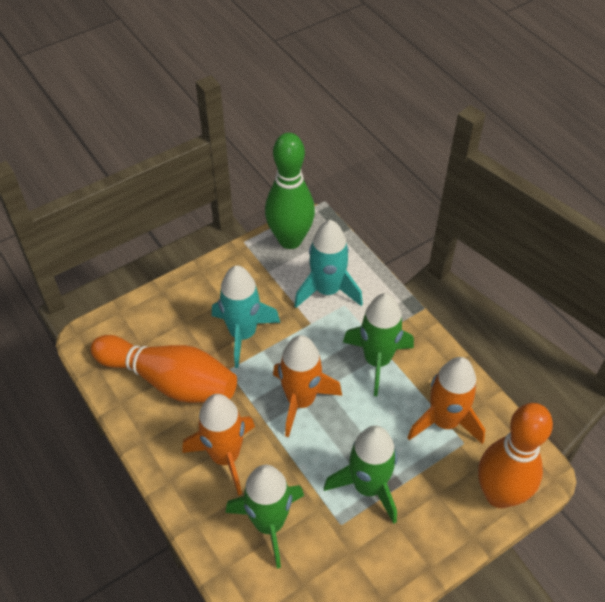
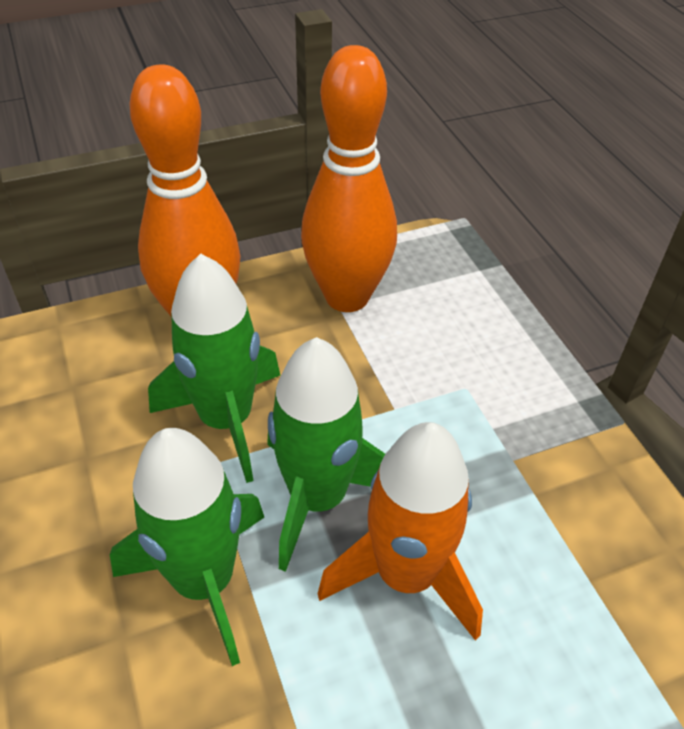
green bowling pin: 1 -> 0
orange rocket: 3 -> 1
turquoise rocket: 2 -> 0

